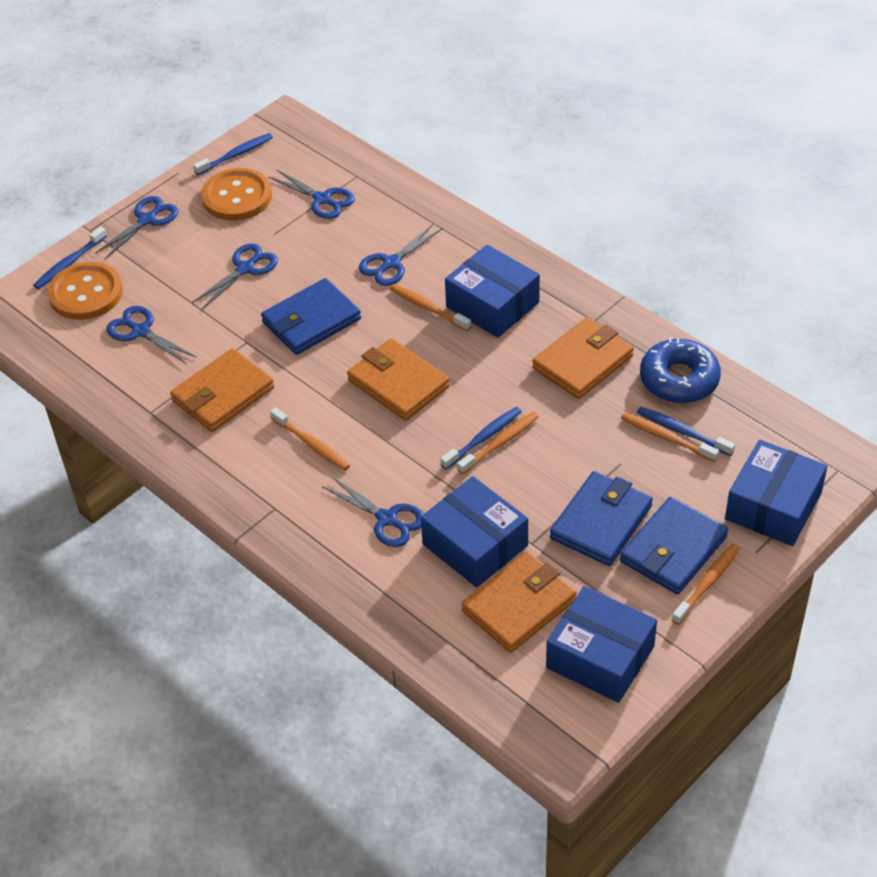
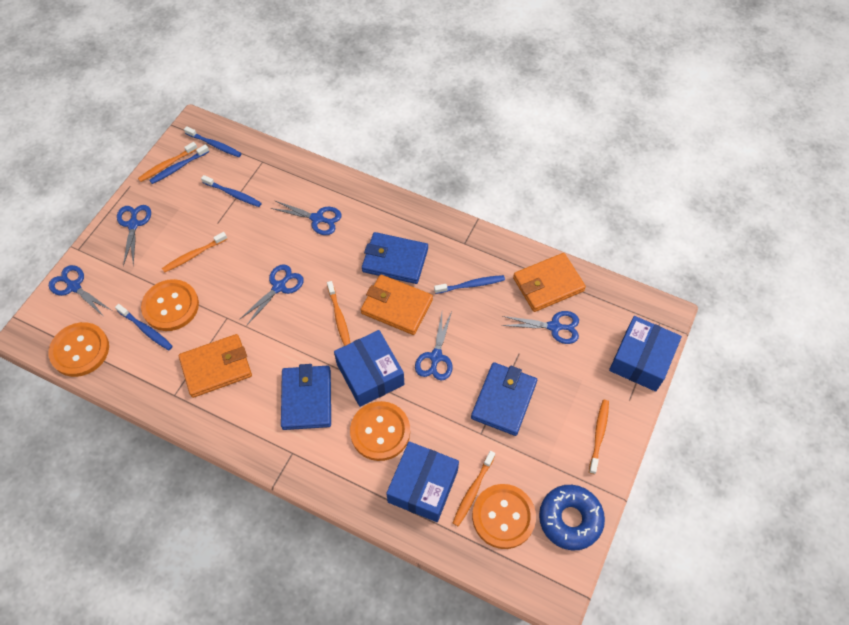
blue box: 4 -> 3
blue toothbrush: 4 -> 5
orange button: 2 -> 4
orange wallet: 4 -> 3

